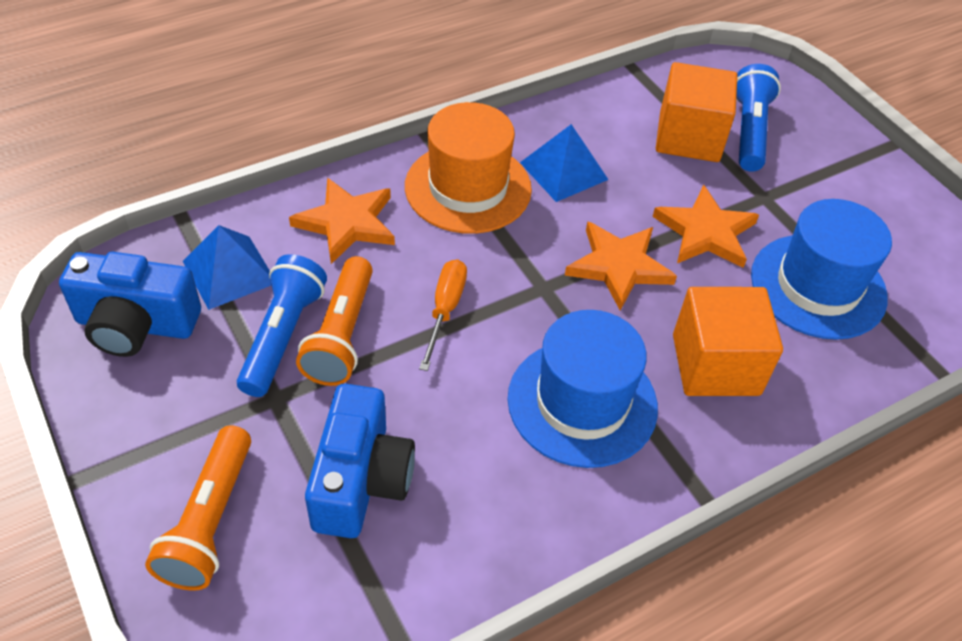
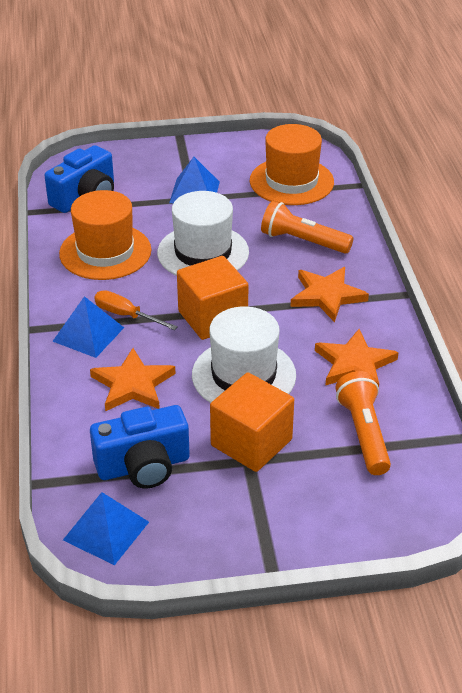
blue flashlight: 2 -> 0
blue hat: 2 -> 0
blue pyramid: 2 -> 3
orange hat: 1 -> 2
white hat: 0 -> 2

